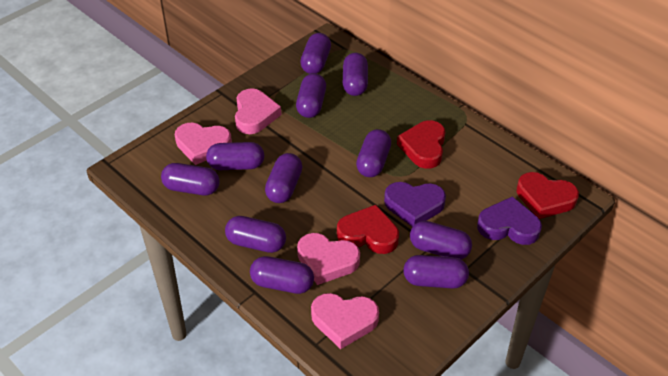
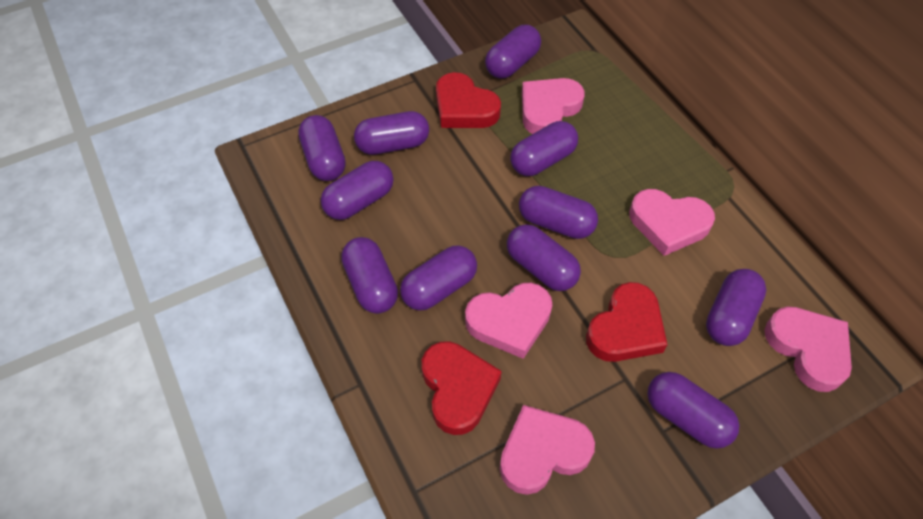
pink heart: 4 -> 5
purple heart: 2 -> 0

